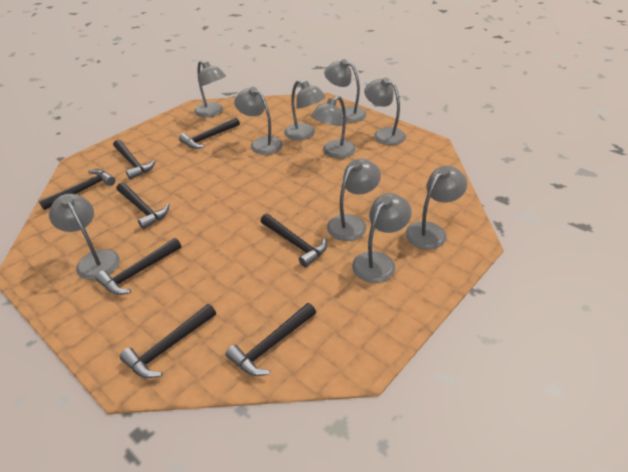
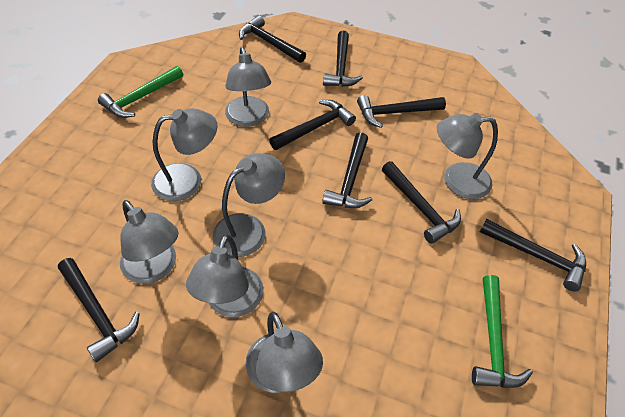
green hammer: 0 -> 2
grey lamp: 10 -> 7

